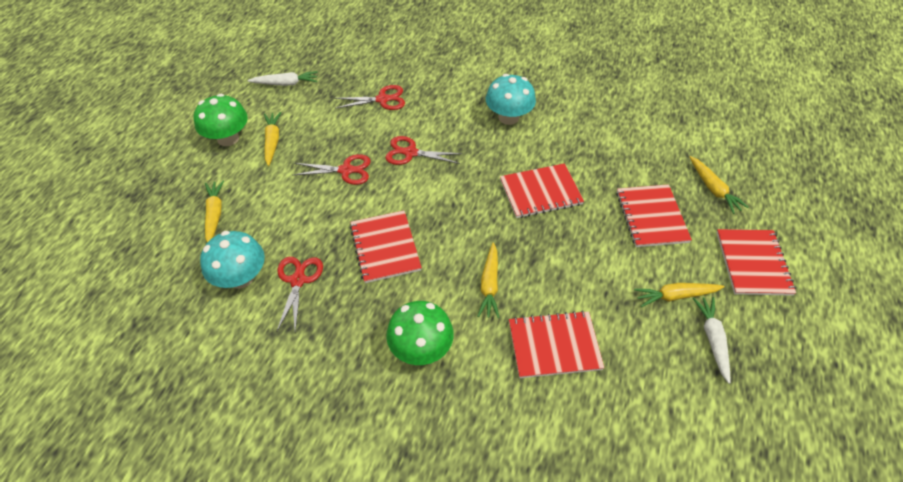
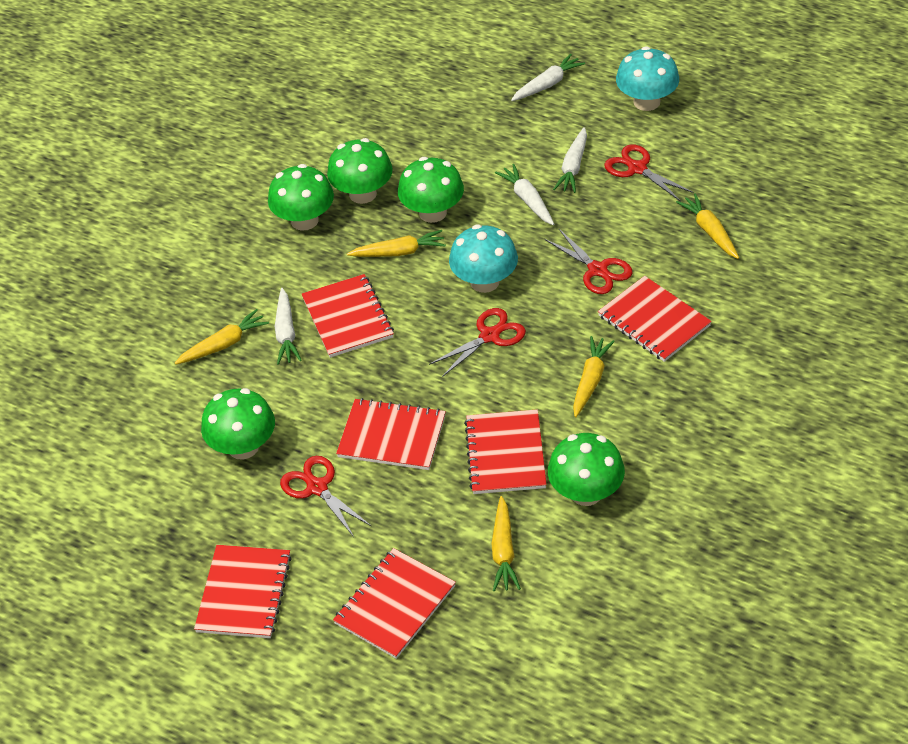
green mushroom: 2 -> 5
red notebook: 5 -> 6
white carrot: 2 -> 4

